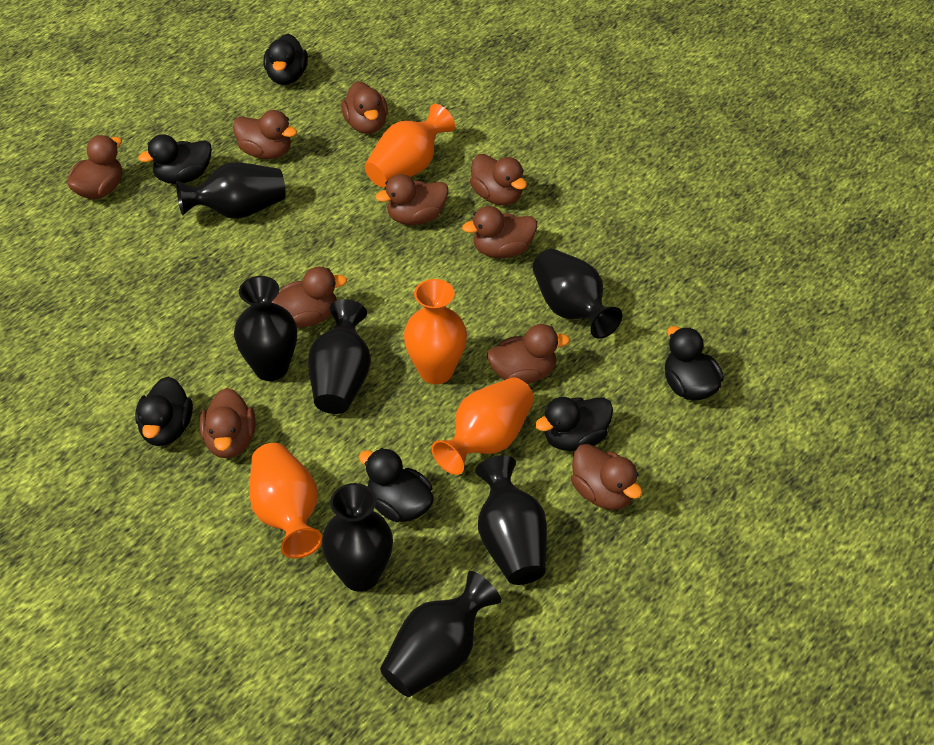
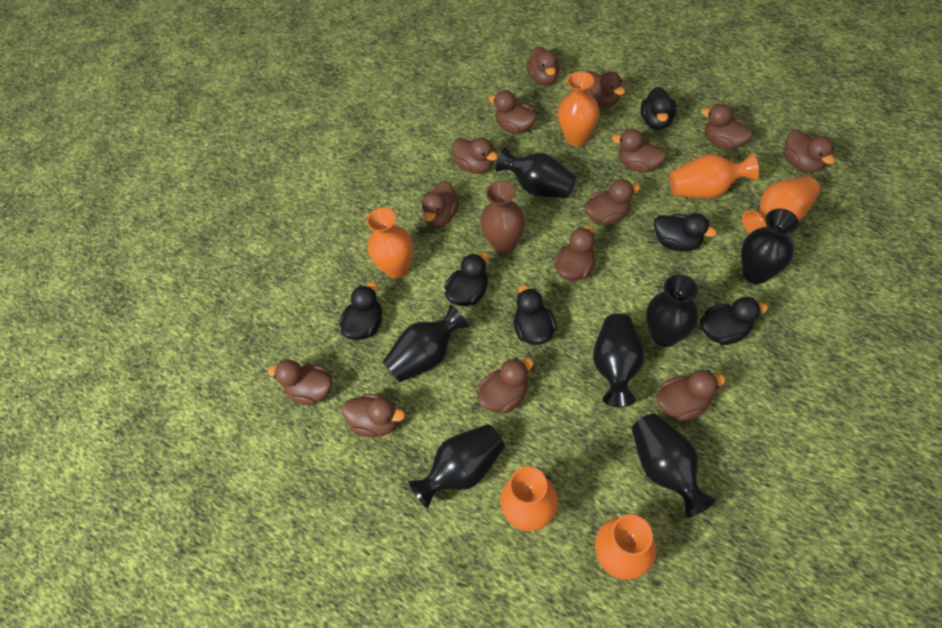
brown duck: 10 -> 14
brown vase: 0 -> 1
orange vase: 4 -> 6

